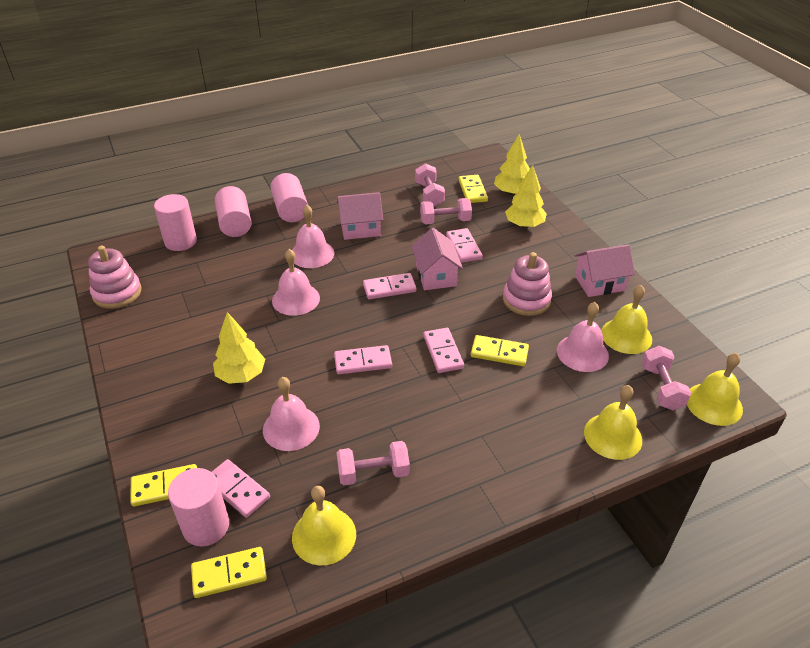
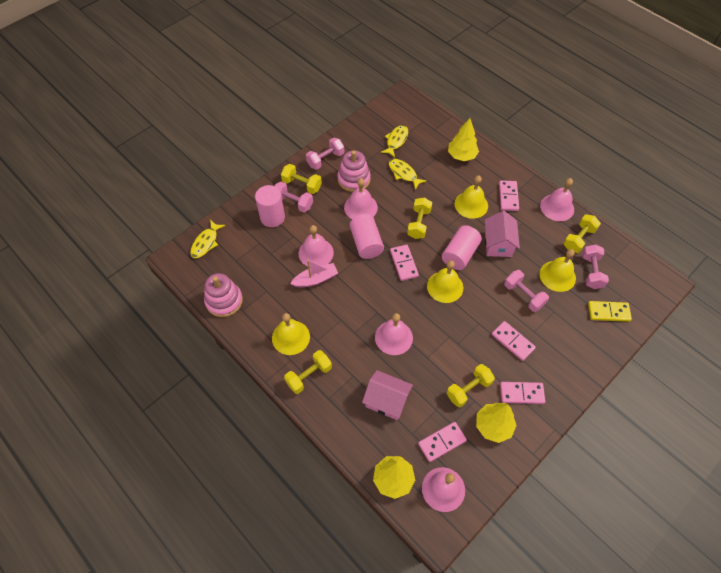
pink bell: 4 -> 5
pink boat: 0 -> 1
pink cylinder: 4 -> 3
pink house: 3 -> 2
yellow domino: 4 -> 1
yellow dumbbell: 0 -> 5
yellow fish: 0 -> 3

